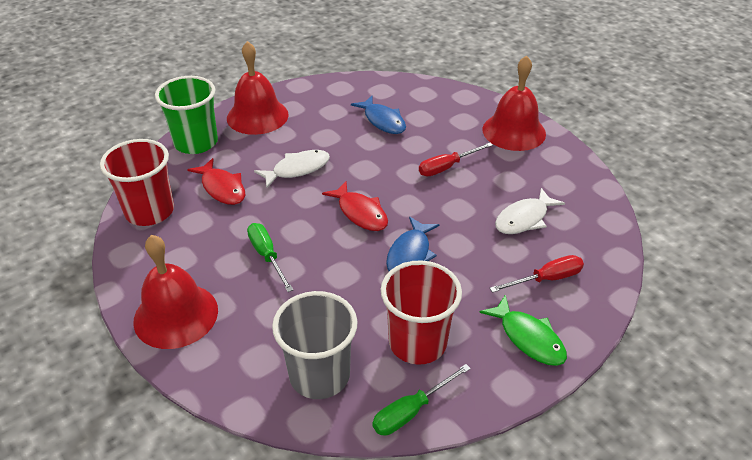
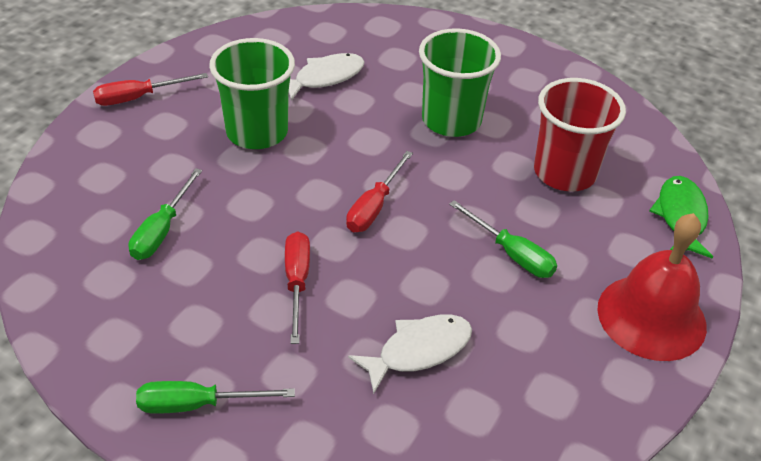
blue fish: 2 -> 0
green cup: 1 -> 2
green screwdriver: 2 -> 3
grey cup: 1 -> 0
red bell: 3 -> 1
red cup: 2 -> 1
red fish: 2 -> 0
red screwdriver: 2 -> 3

